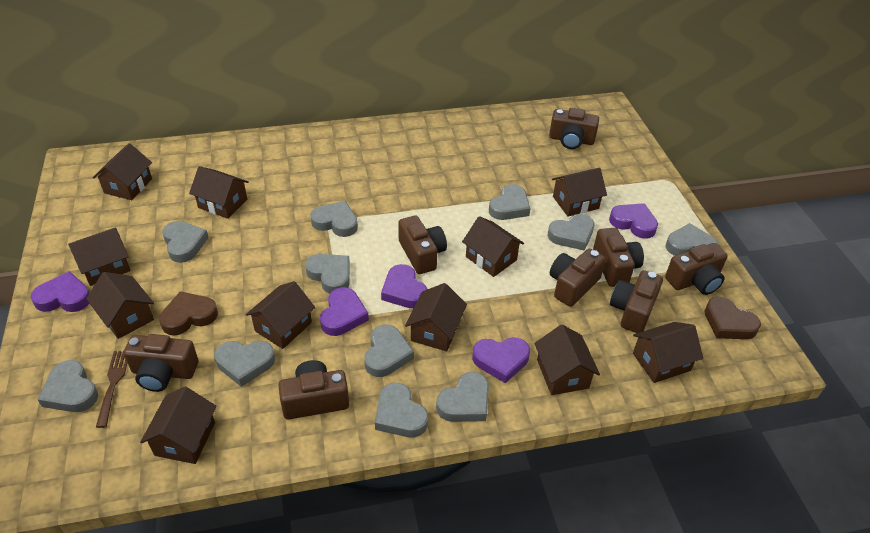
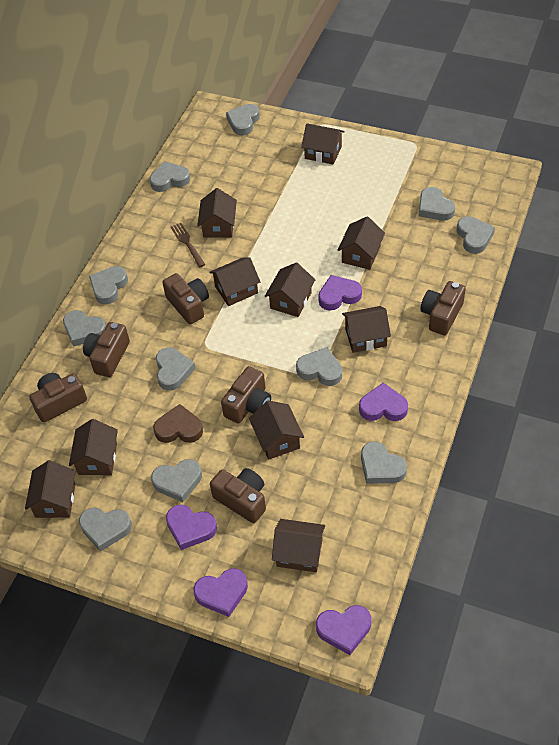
brown camera: 8 -> 6
brown heart: 2 -> 1
brown house: 11 -> 10

